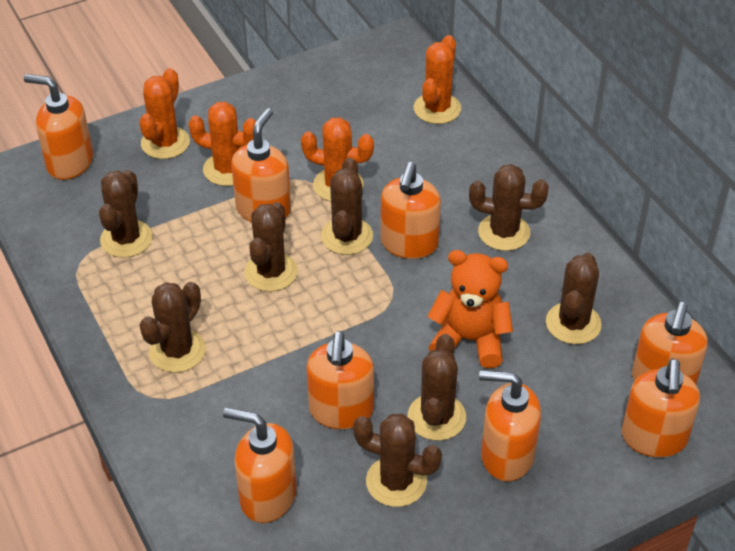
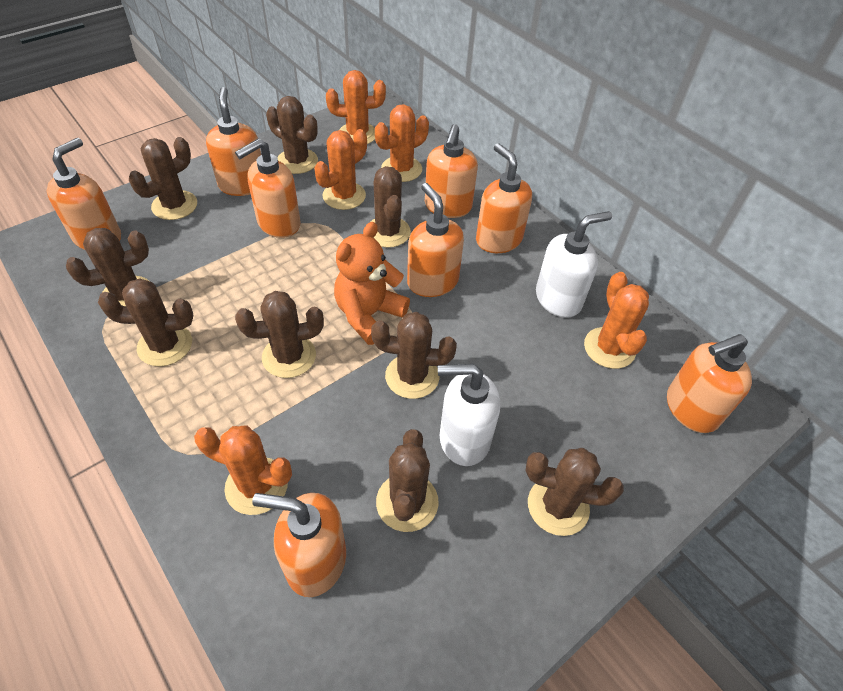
brown cactus: 8 -> 9
orange cactus: 4 -> 5
white soap dispenser: 0 -> 2

